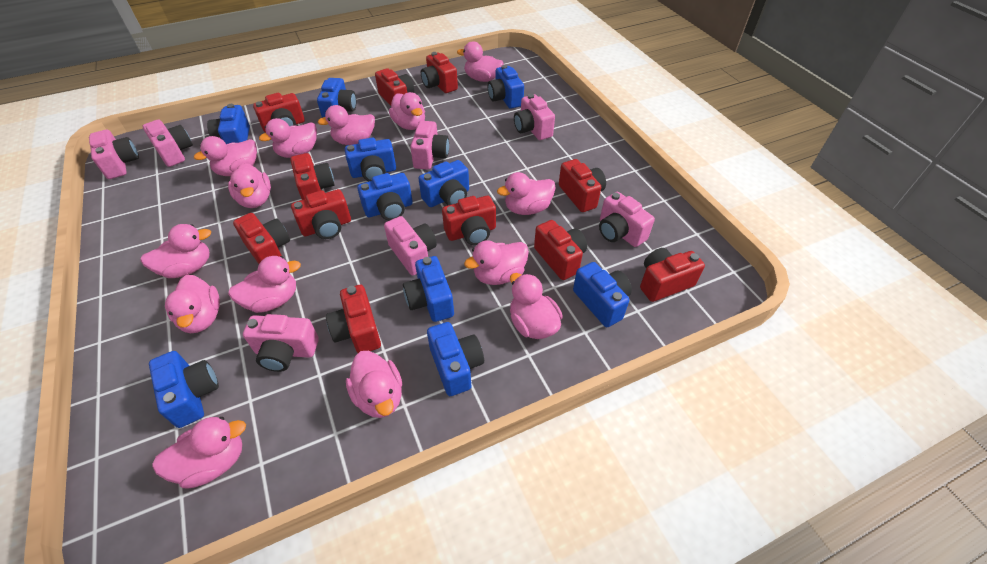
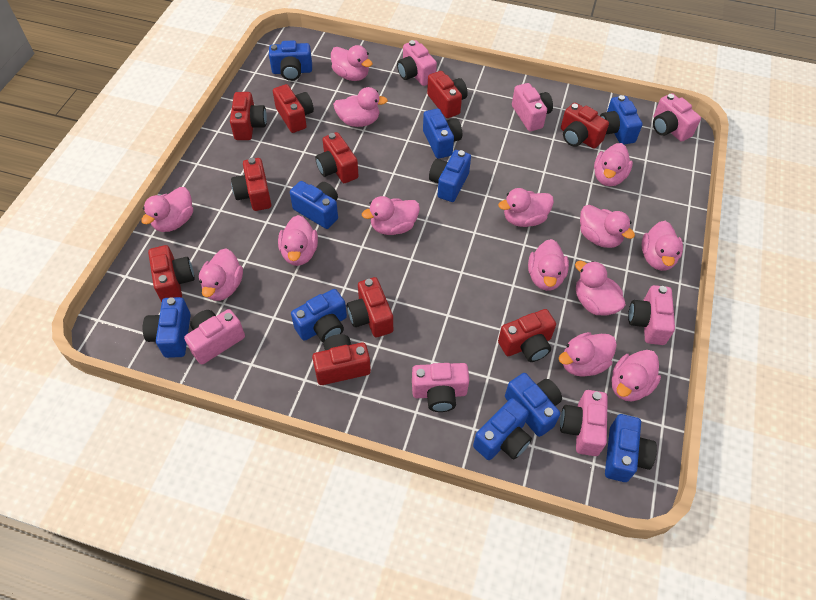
red camera: 11 -> 10

